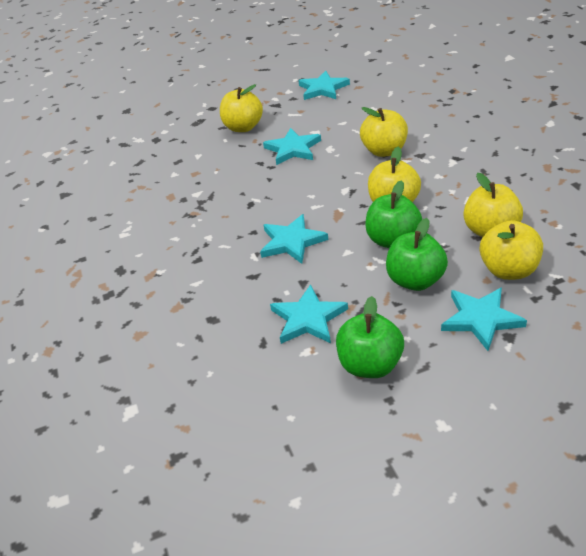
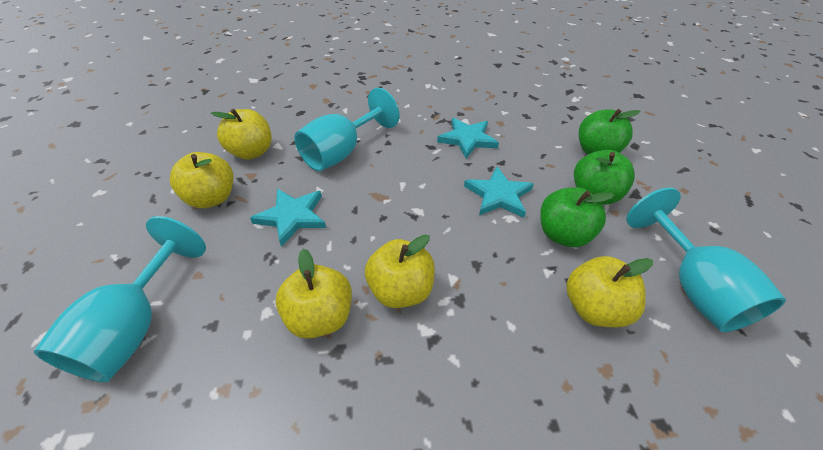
turquoise goblet: 0 -> 3
turquoise star: 5 -> 3

